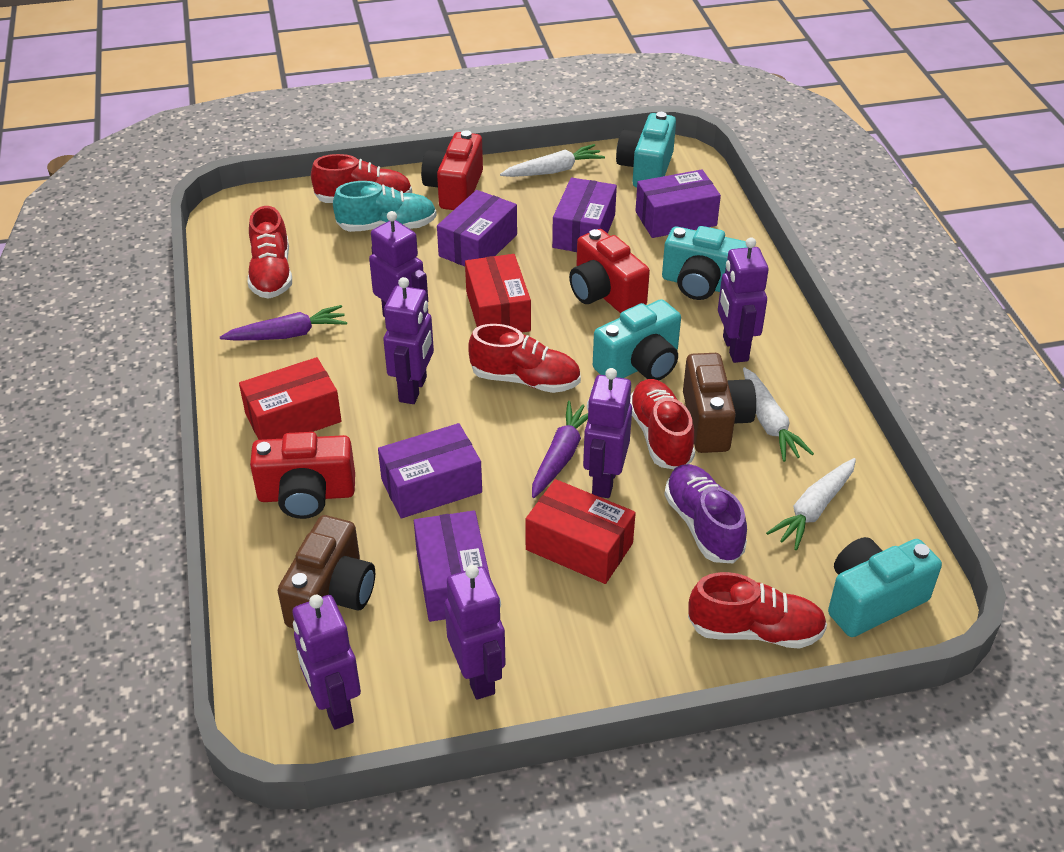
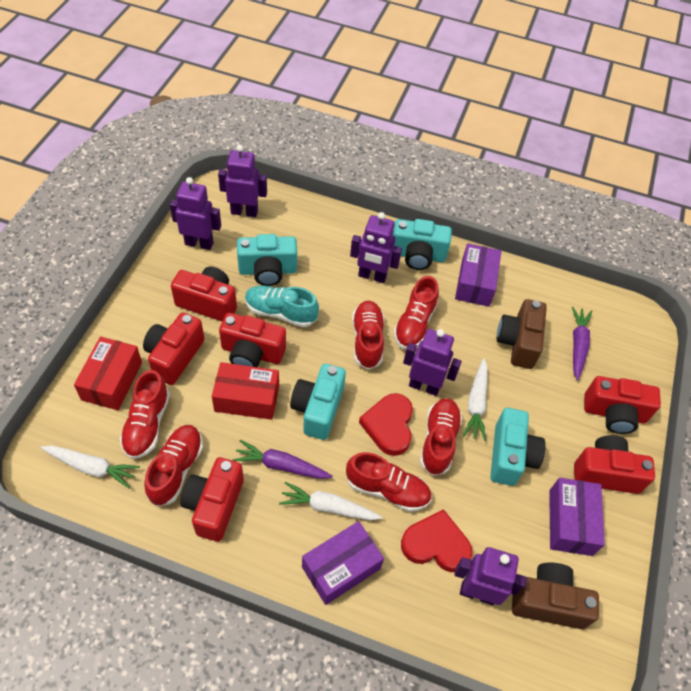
purple box: 5 -> 3
purple robot: 6 -> 5
purple shoe: 1 -> 0
red box: 3 -> 2
red camera: 3 -> 6
red heart: 0 -> 2
red shoe: 5 -> 6

